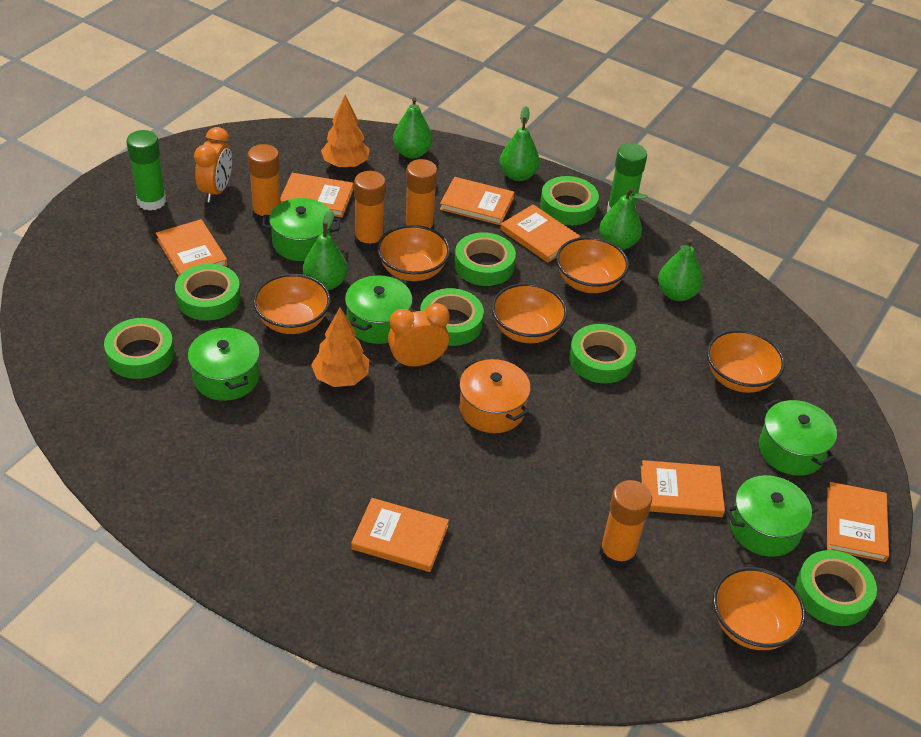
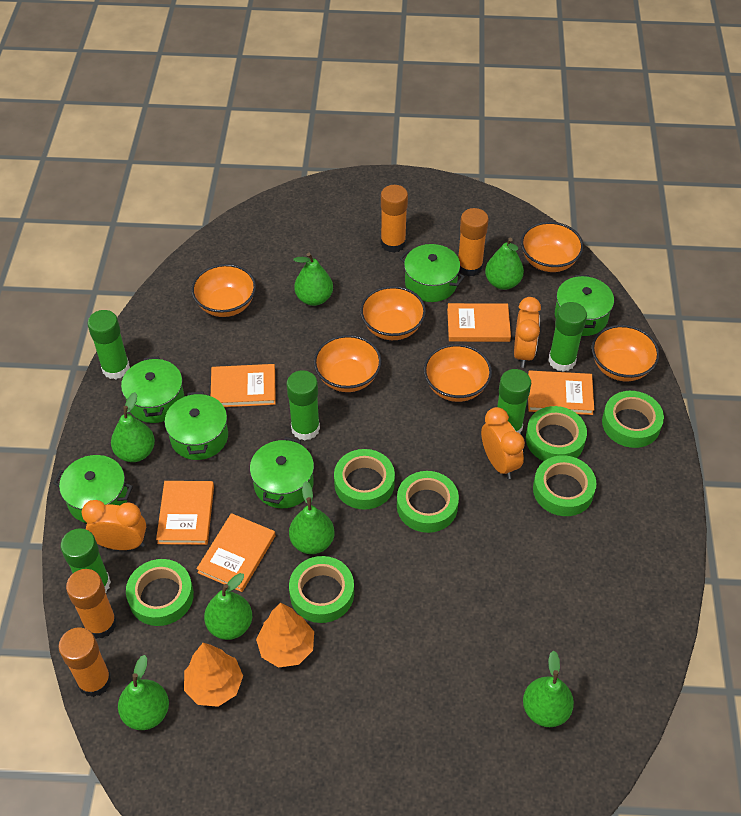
green glue stick: 2 -> 5
green pear: 5 -> 7
green pot: 5 -> 6
orange book: 7 -> 5
orange clock: 2 -> 3
orange pot: 1 -> 0

